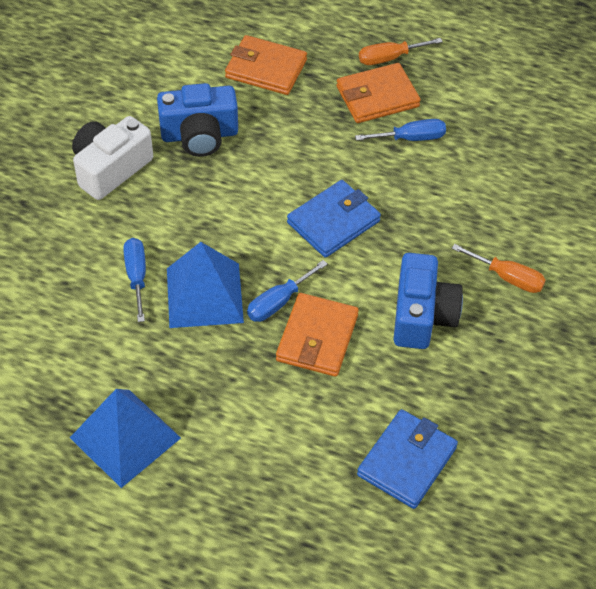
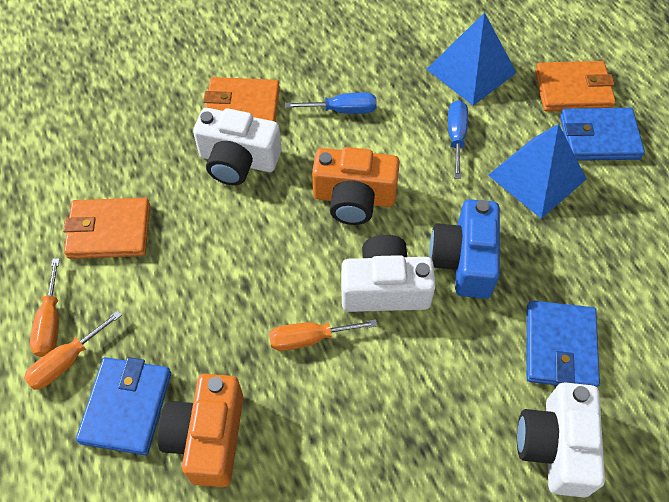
blue camera: 2 -> 1
blue screwdriver: 3 -> 2
blue wallet: 2 -> 3
orange camera: 0 -> 2
orange screwdriver: 2 -> 3
white camera: 1 -> 3

